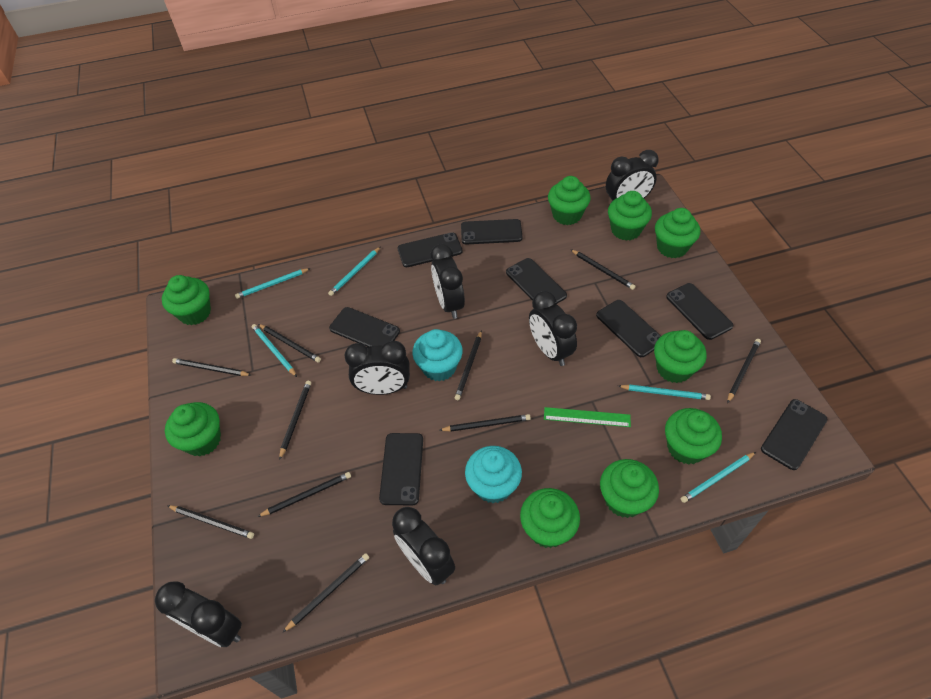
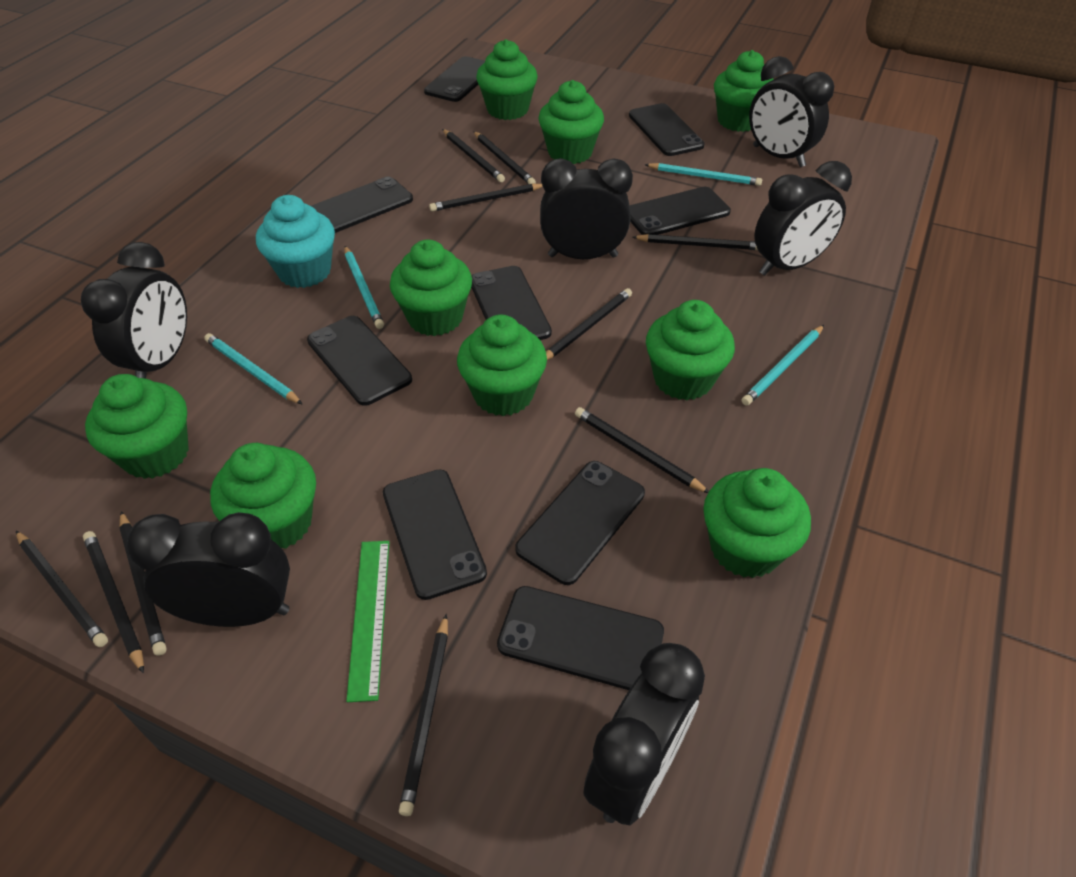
black phone: 8 -> 9
turquoise cupcake: 2 -> 1
turquoise pencil: 5 -> 4

